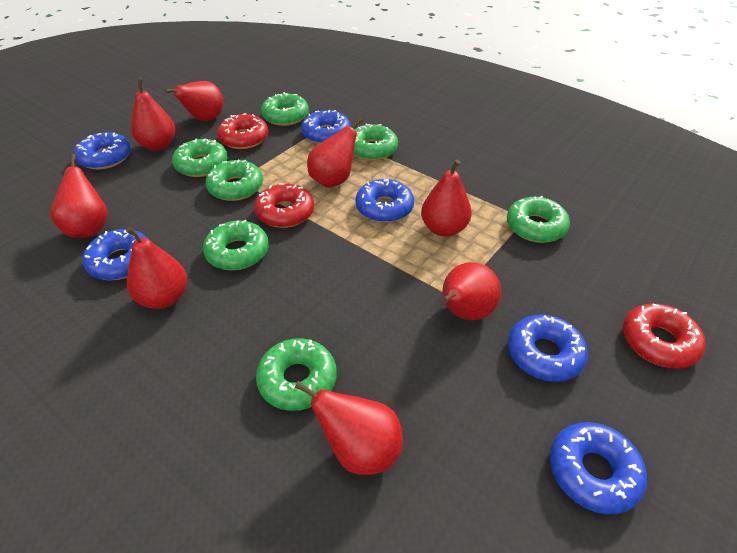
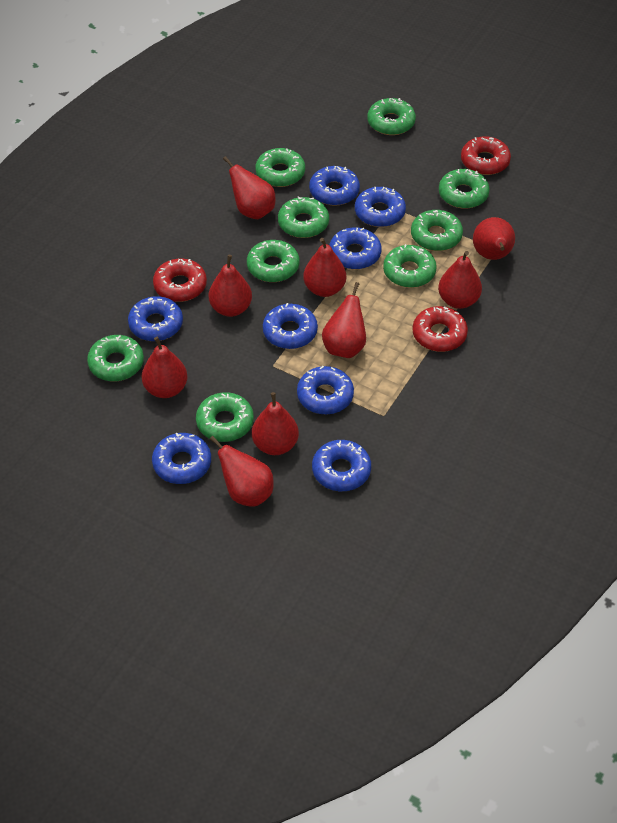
blue donut: 6 -> 8
green donut: 7 -> 9
red pear: 8 -> 9

